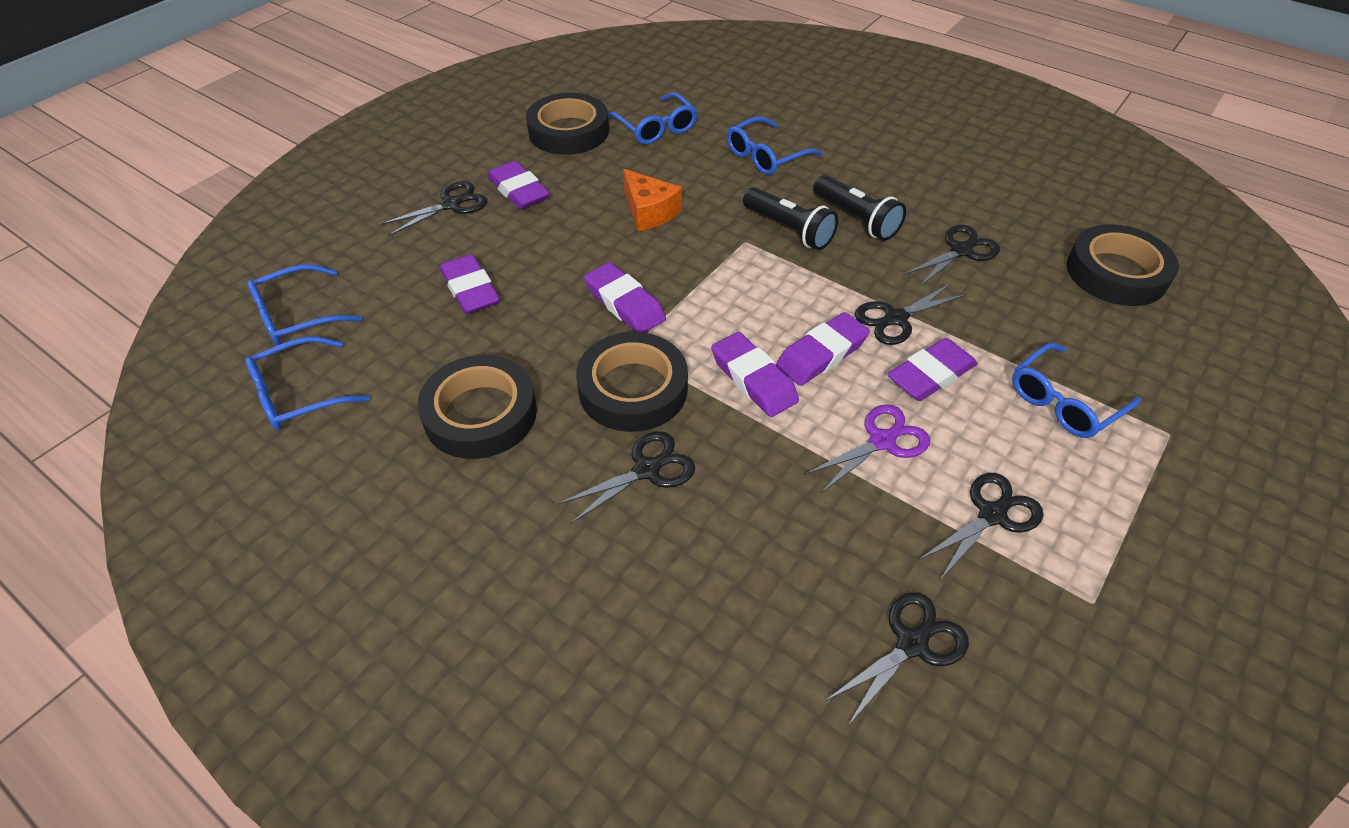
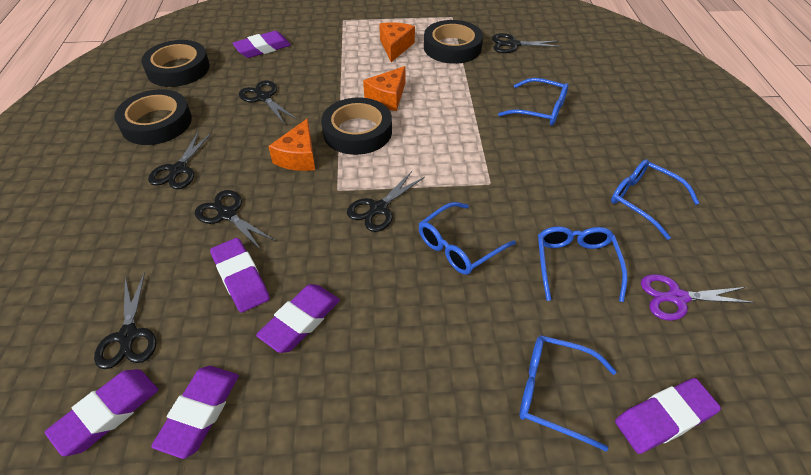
black flashlight: 2 -> 0
orange cheese: 1 -> 3

